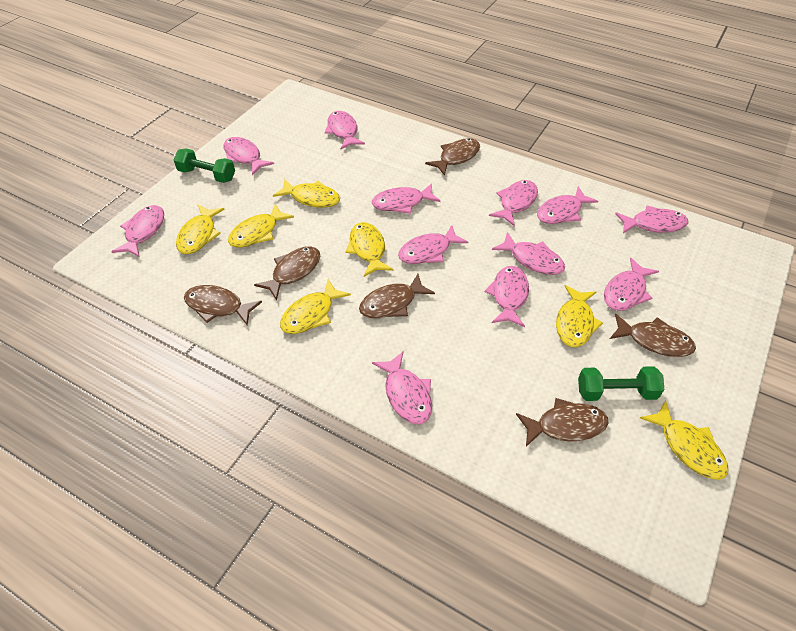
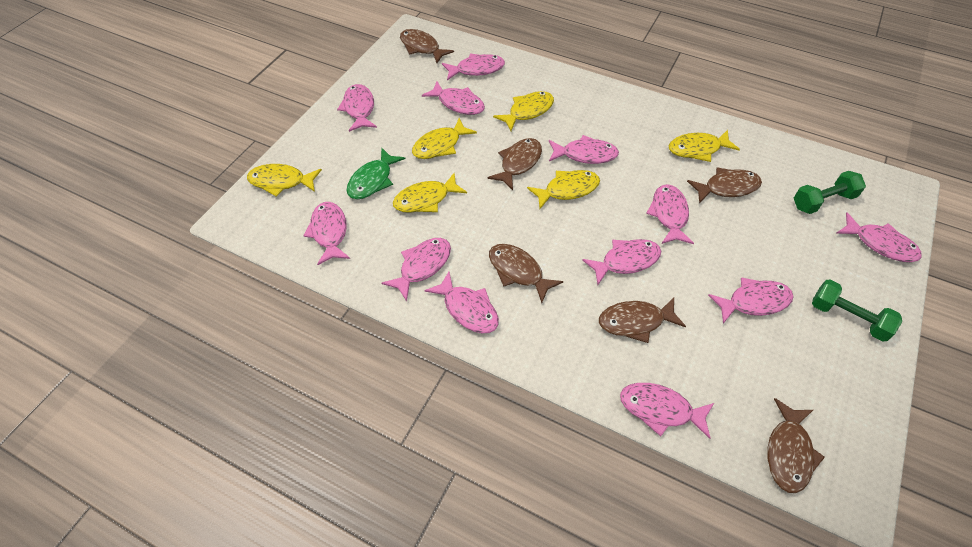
green fish: 0 -> 1
yellow fish: 7 -> 6

